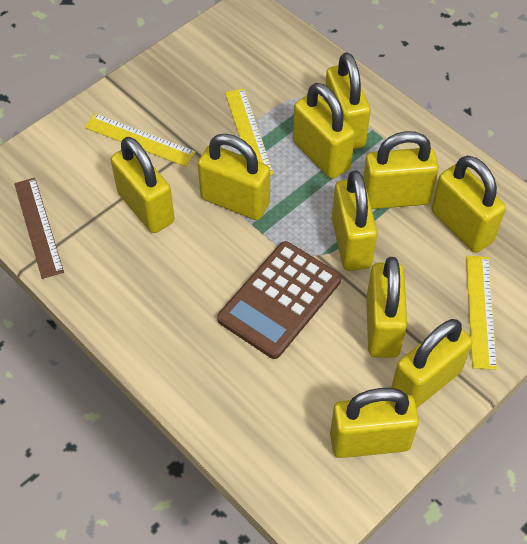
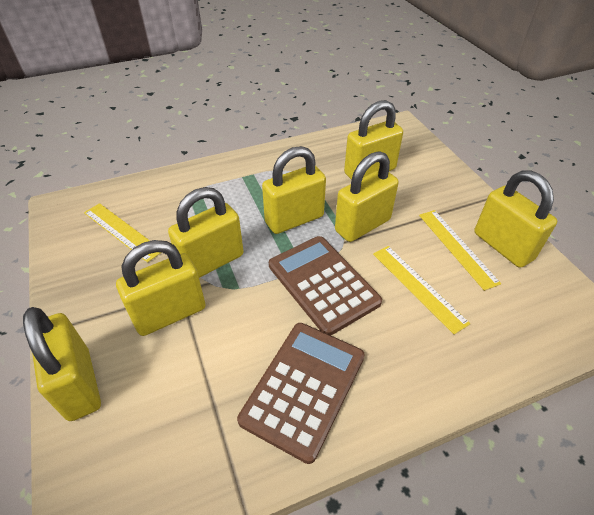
brown calculator: 1 -> 2
brown ruler: 1 -> 0
yellow padlock: 10 -> 7

